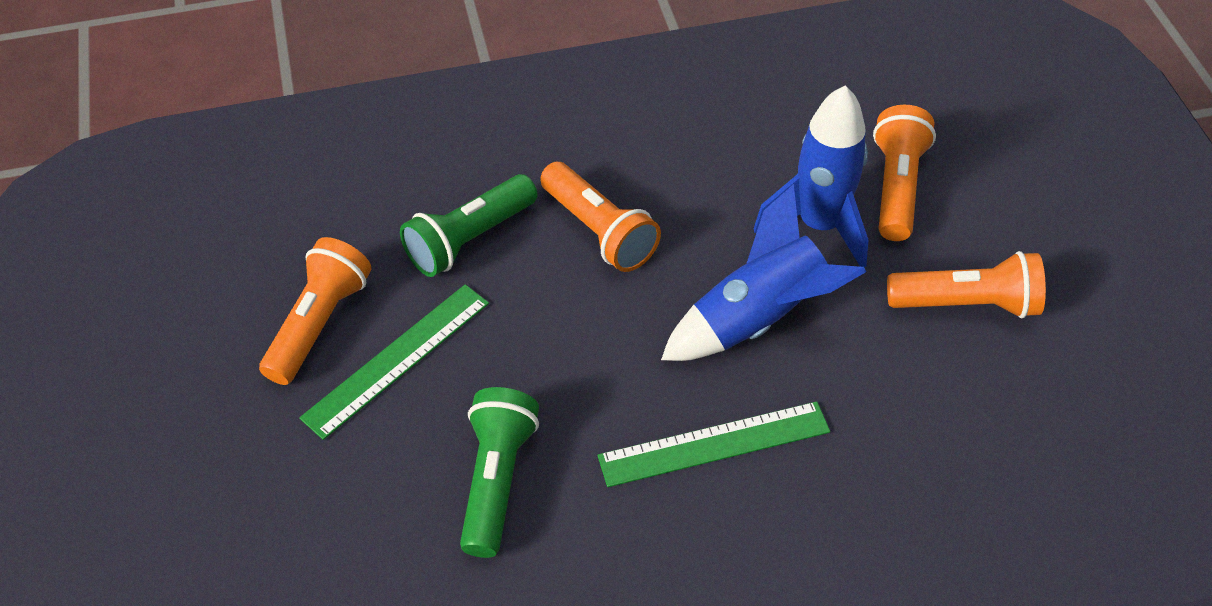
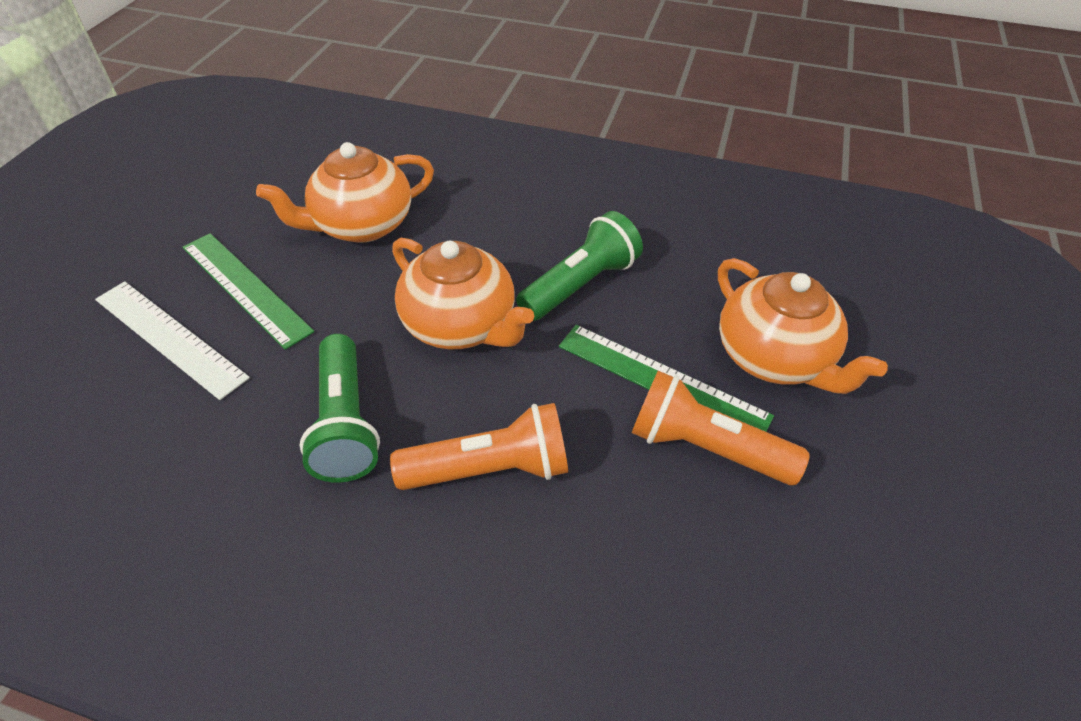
blue rocket: 2 -> 0
orange flashlight: 4 -> 2
orange teapot: 0 -> 3
white ruler: 0 -> 1

